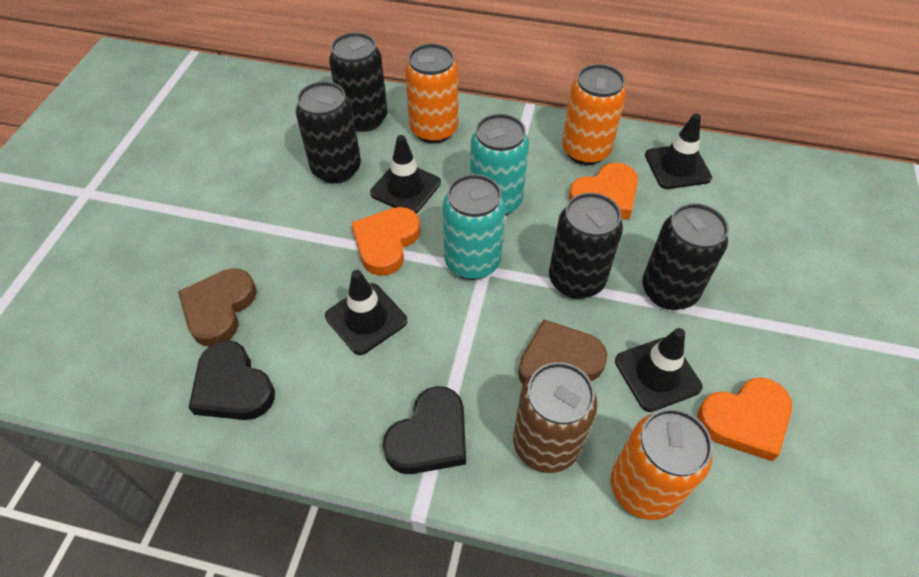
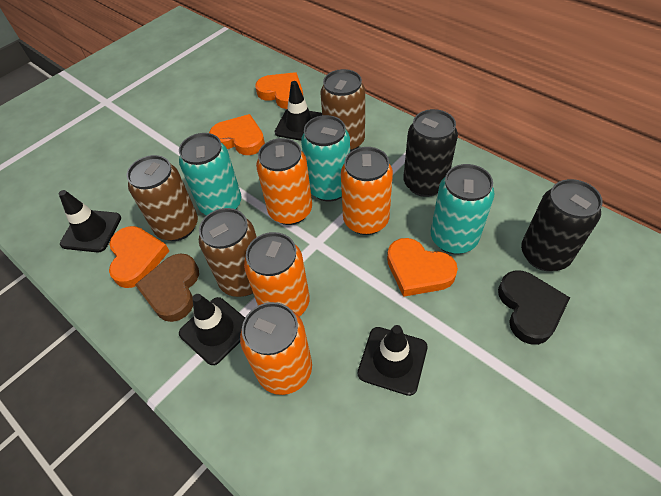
black can: 4 -> 2
black heart: 2 -> 1
brown can: 1 -> 3
brown heart: 2 -> 1
orange can: 3 -> 4
orange heart: 3 -> 4
turquoise can: 2 -> 3

